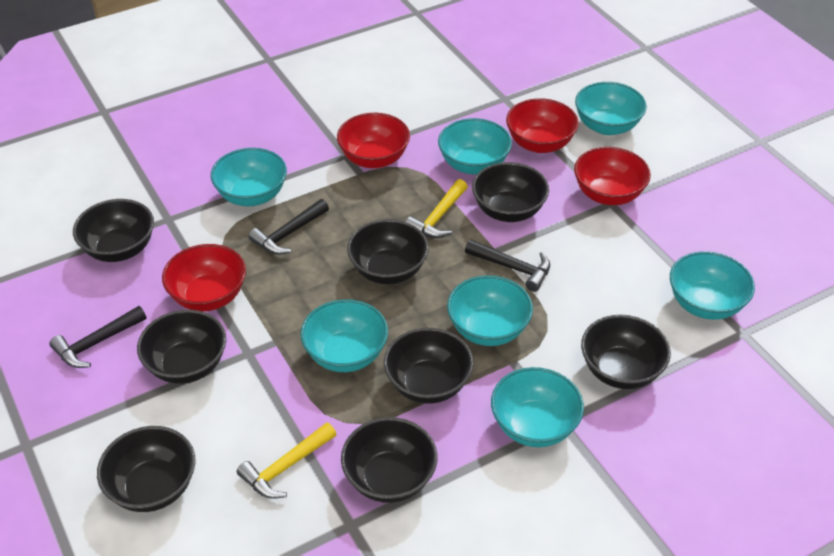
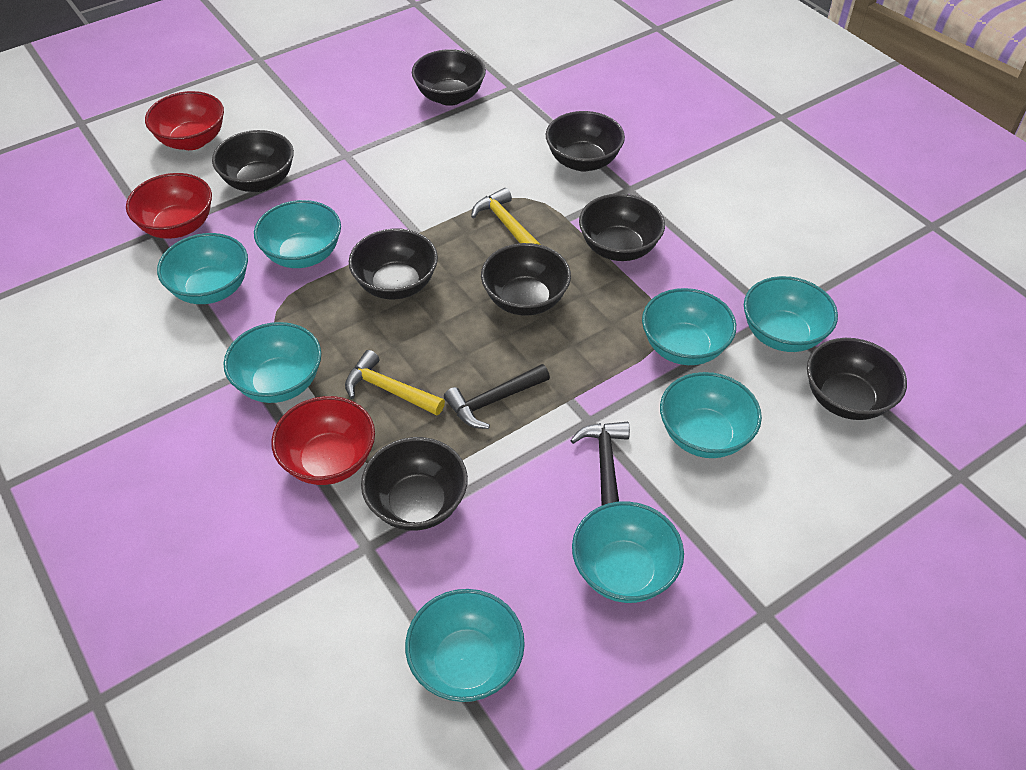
black hammer: 3 -> 2
red bowl: 4 -> 3
turquoise bowl: 7 -> 8

